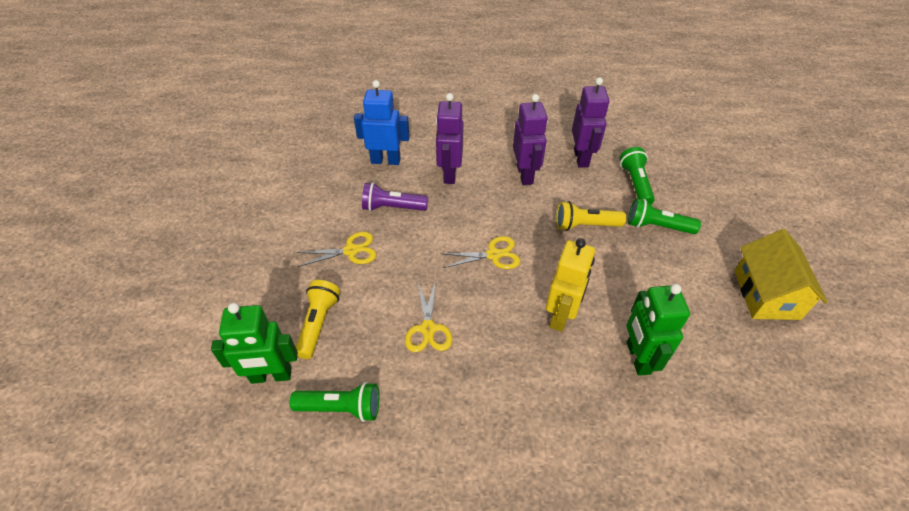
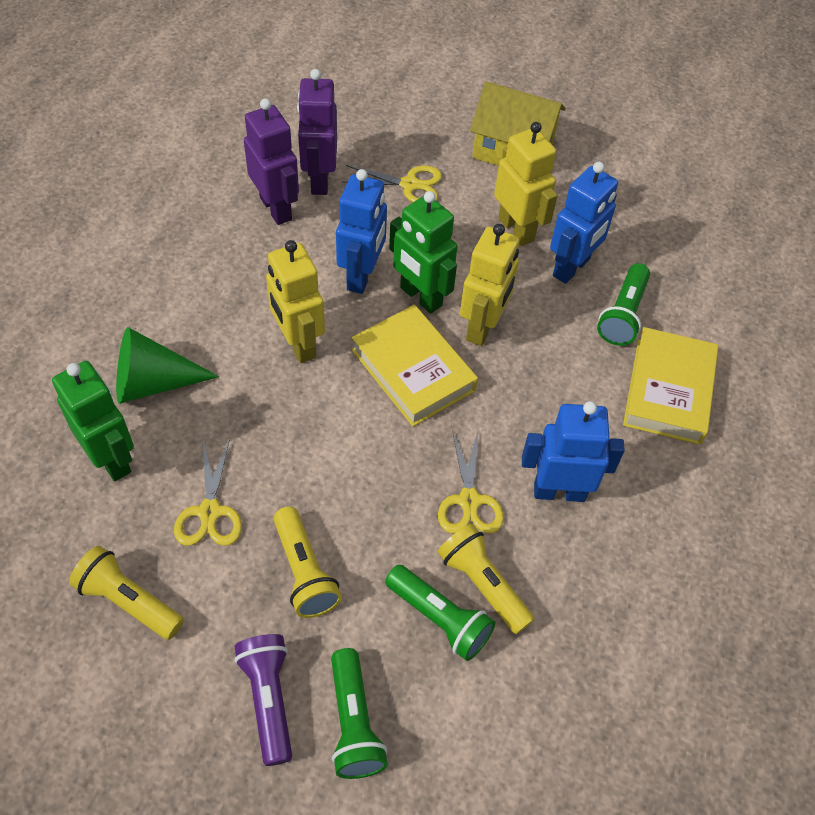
blue robot: 1 -> 3
green cone: 0 -> 1
purple robot: 3 -> 2
yellow book: 0 -> 2
yellow flashlight: 2 -> 3
yellow robot: 1 -> 3

